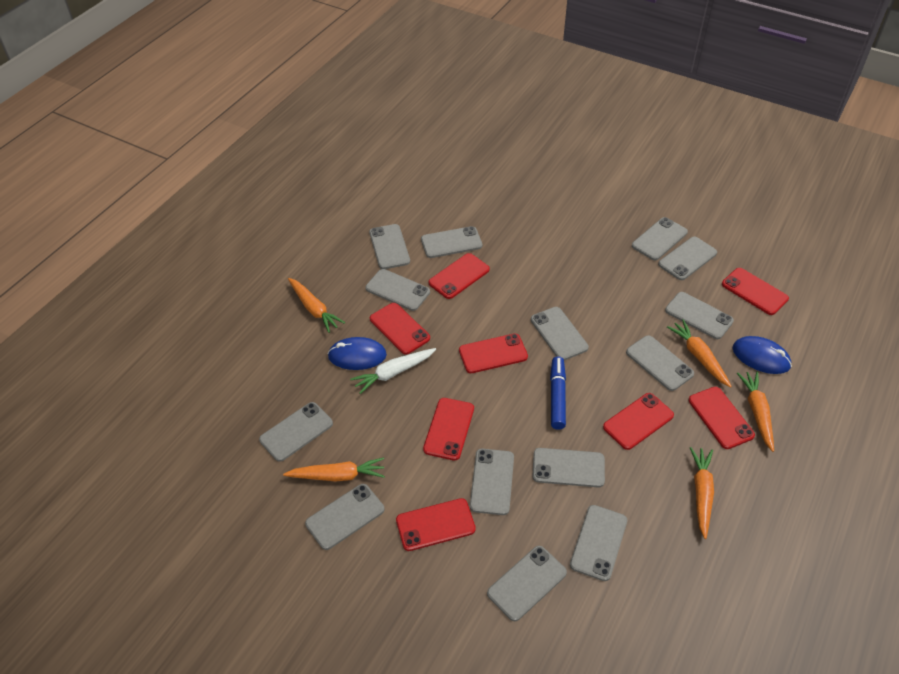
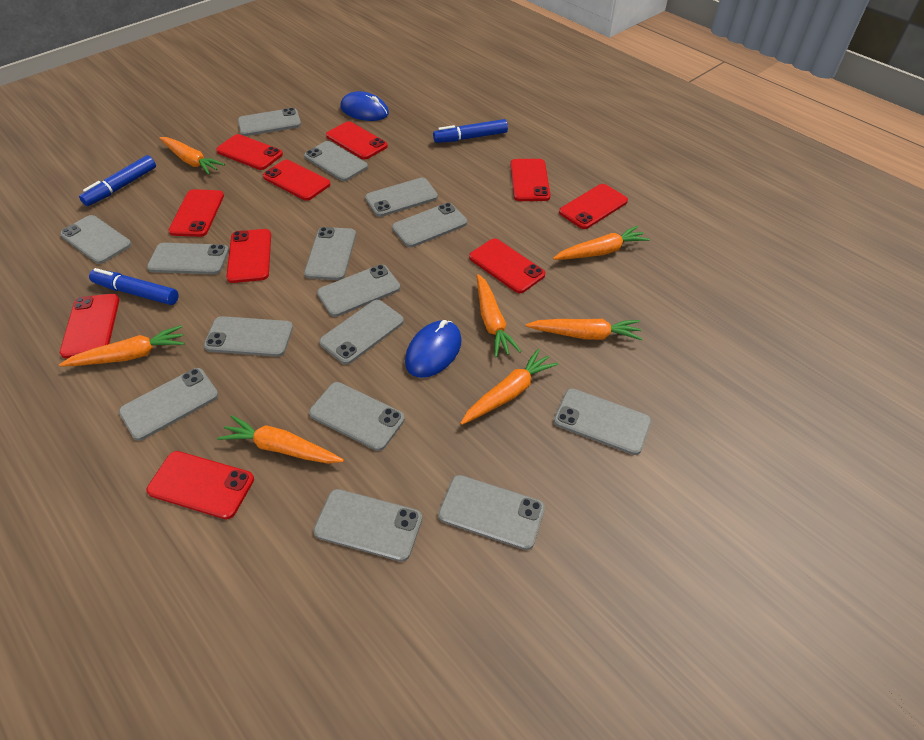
blue marker: 1 -> 3
grey phone: 14 -> 15
orange carrot: 5 -> 7
red phone: 8 -> 10
white carrot: 1 -> 0

